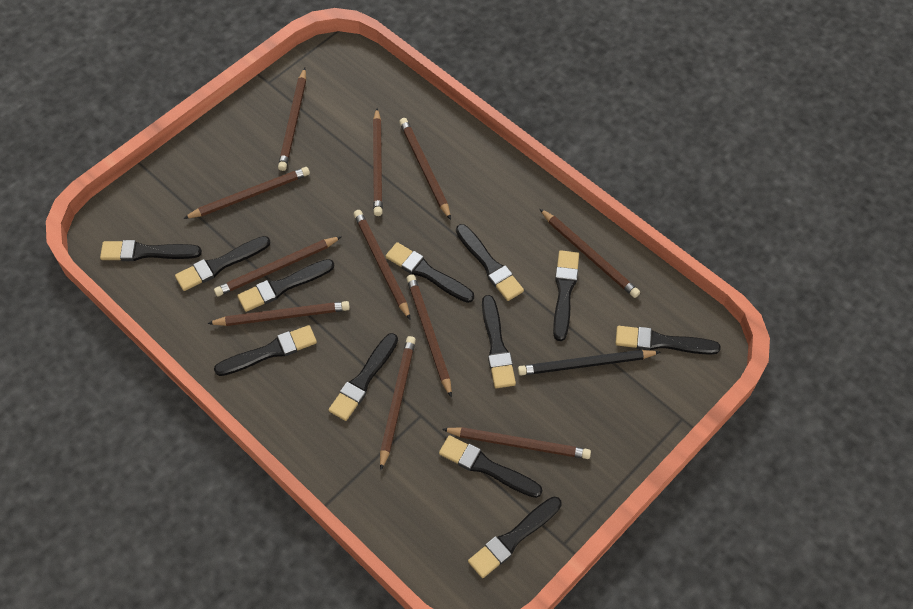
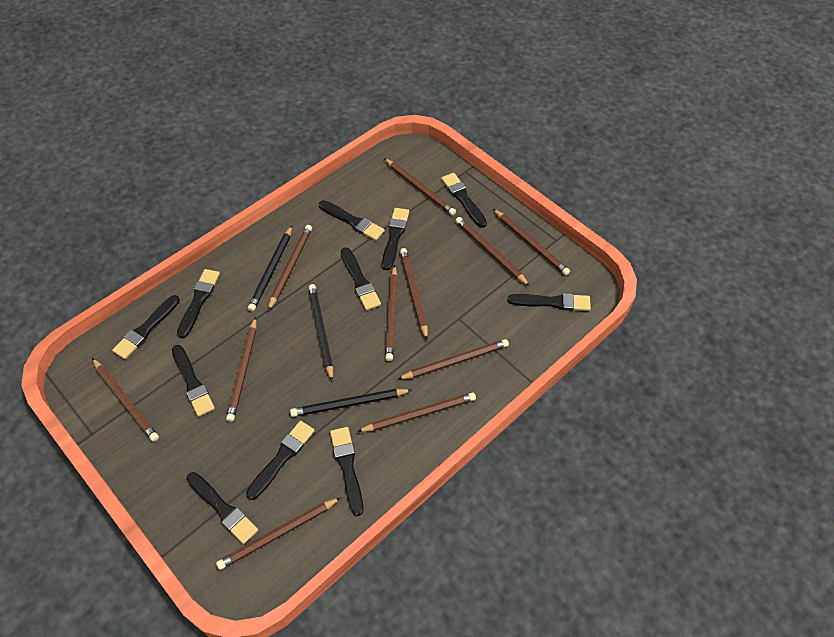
black brush: 12 -> 11
black pencil: 1 -> 3

